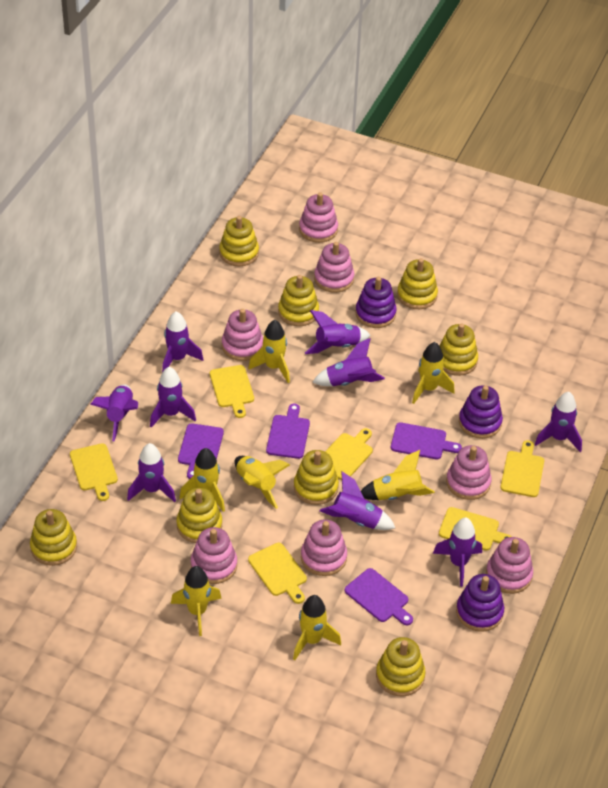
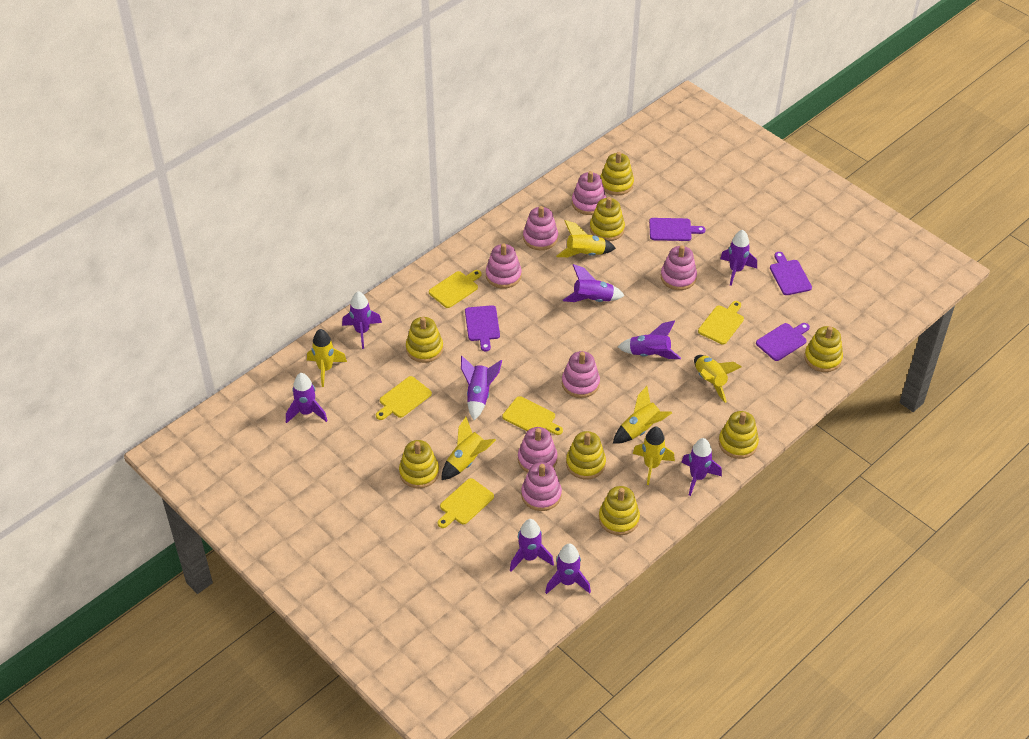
purple stacking toy: 3 -> 0
yellow cutting board: 6 -> 5
yellow rocket: 7 -> 6

